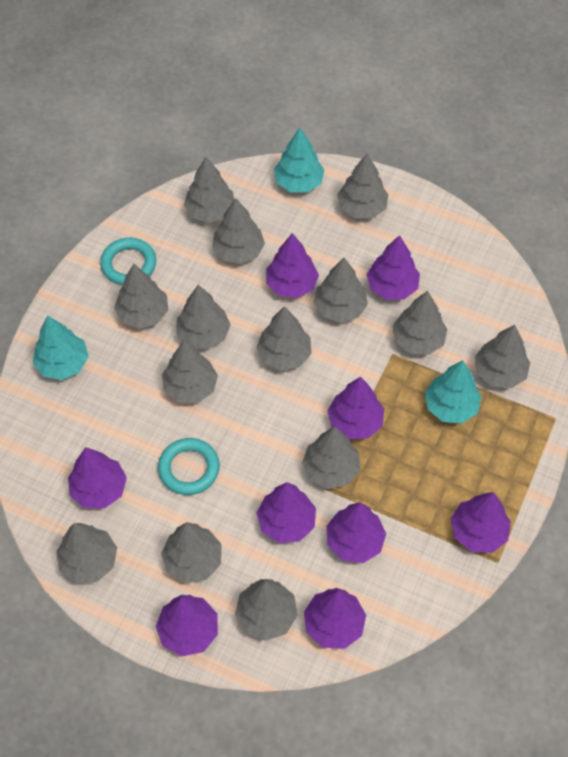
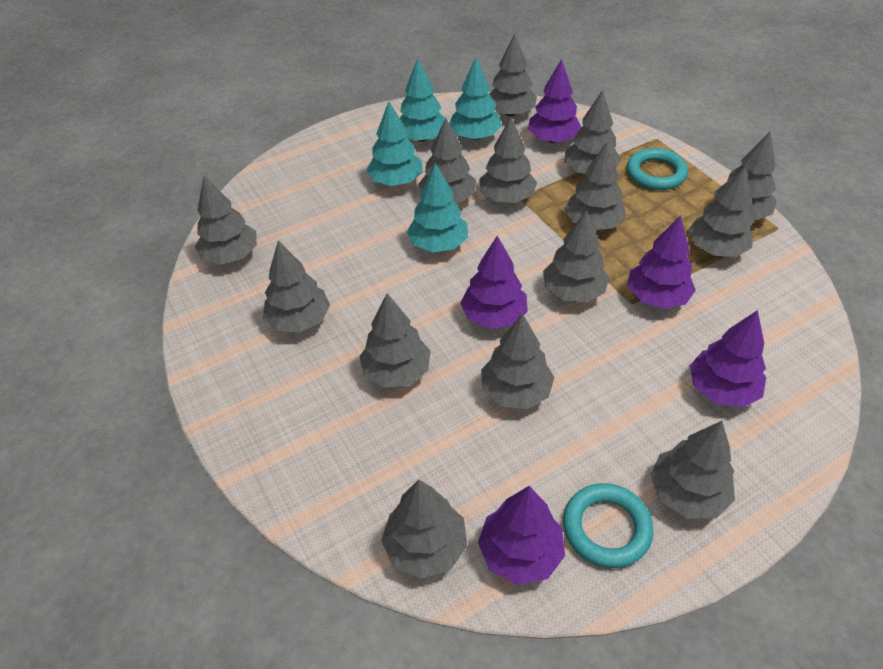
purple tree: 9 -> 5
turquoise tree: 3 -> 4

